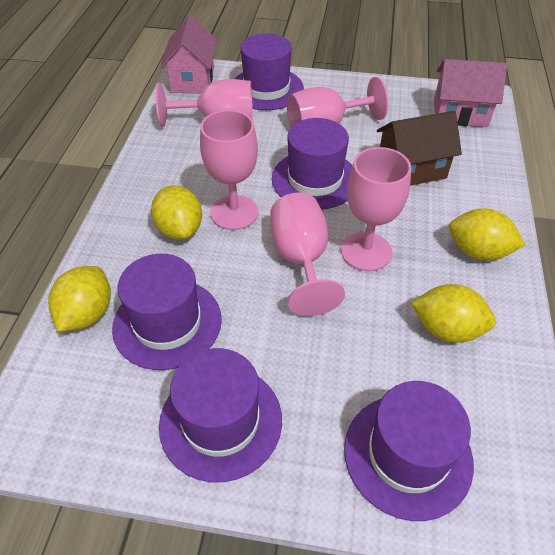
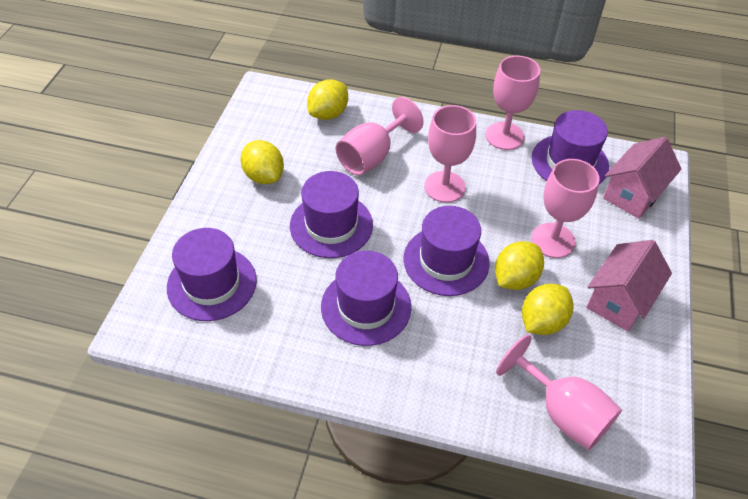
brown house: 1 -> 0

